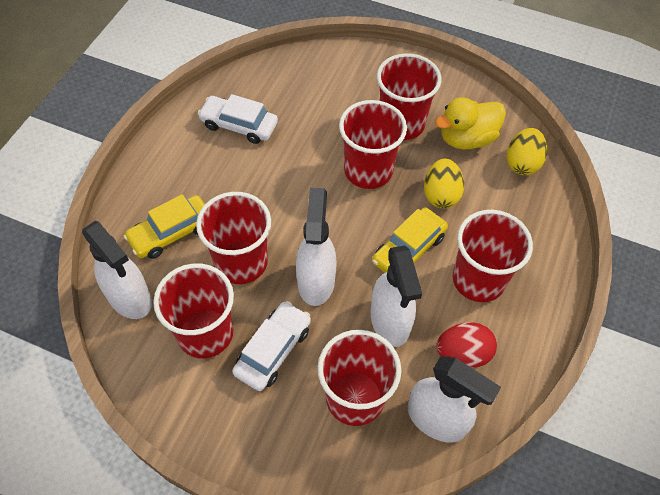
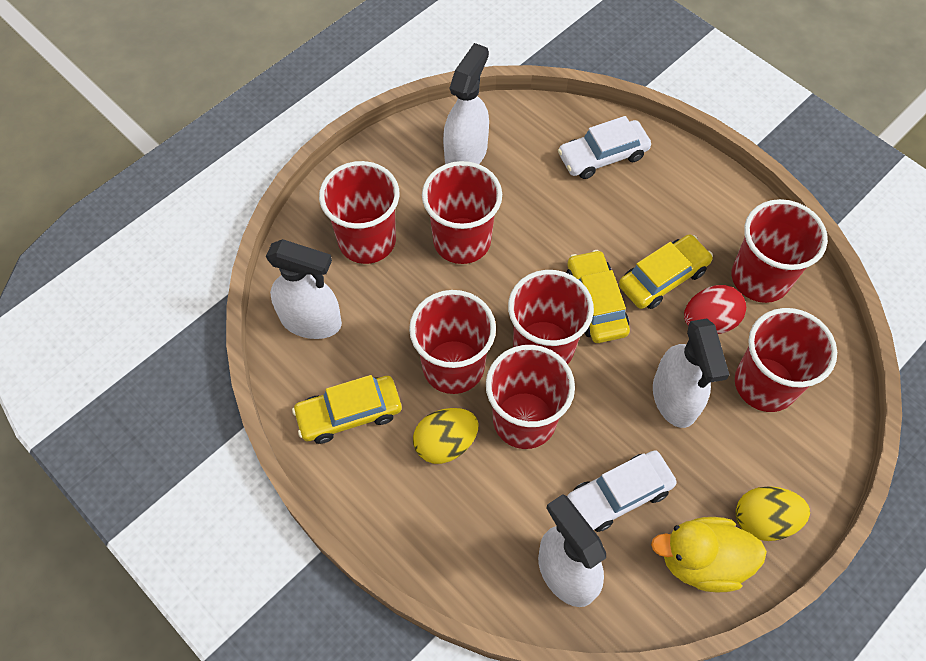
red cup: 6 -> 7
yellow car: 2 -> 3

